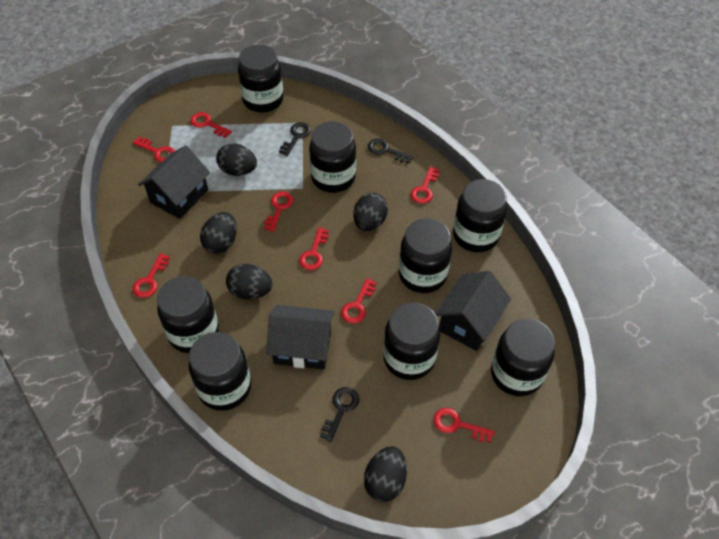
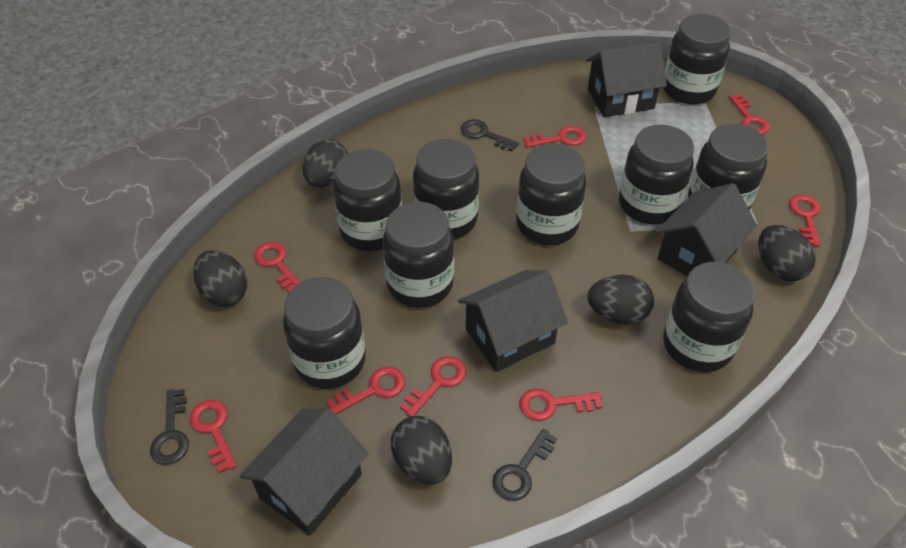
black house: 3 -> 4
black jar: 8 -> 9

